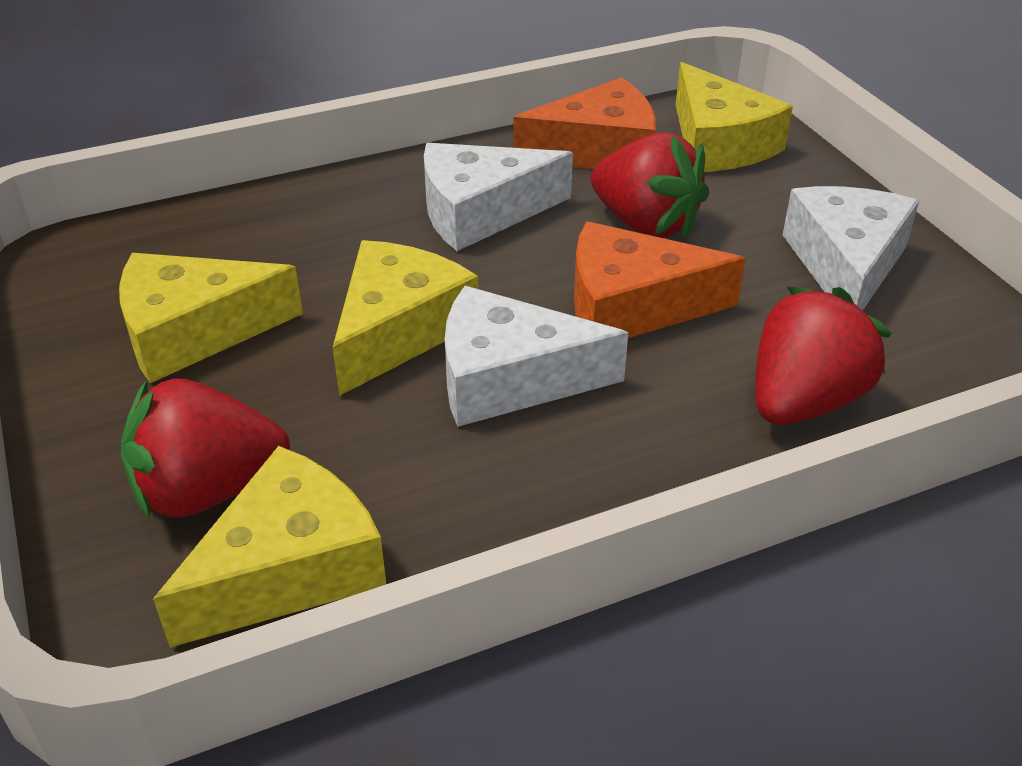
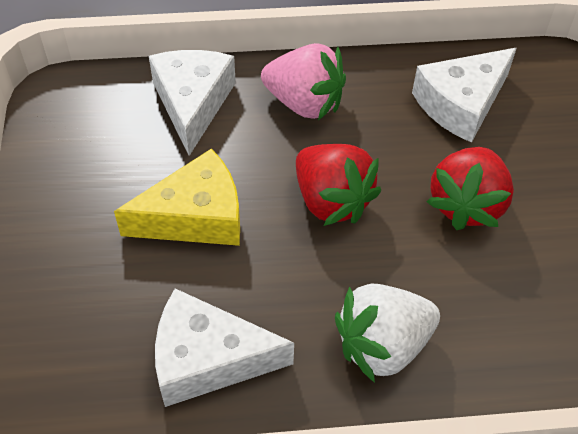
orange cheese: 2 -> 0
pink strawberry: 0 -> 1
red strawberry: 3 -> 2
white strawberry: 0 -> 1
yellow cheese: 4 -> 1

